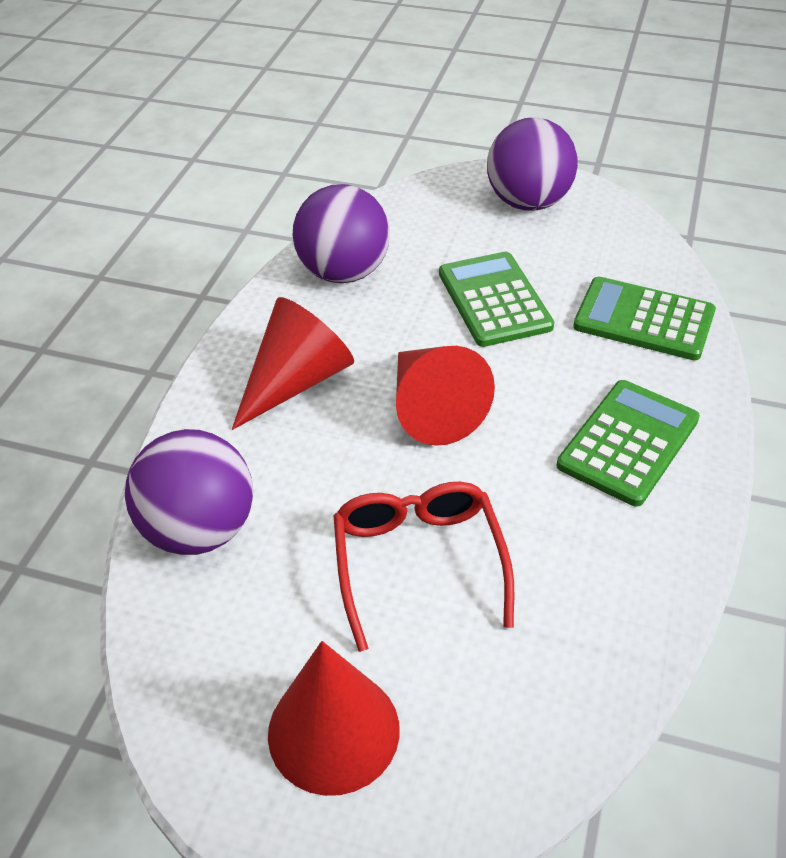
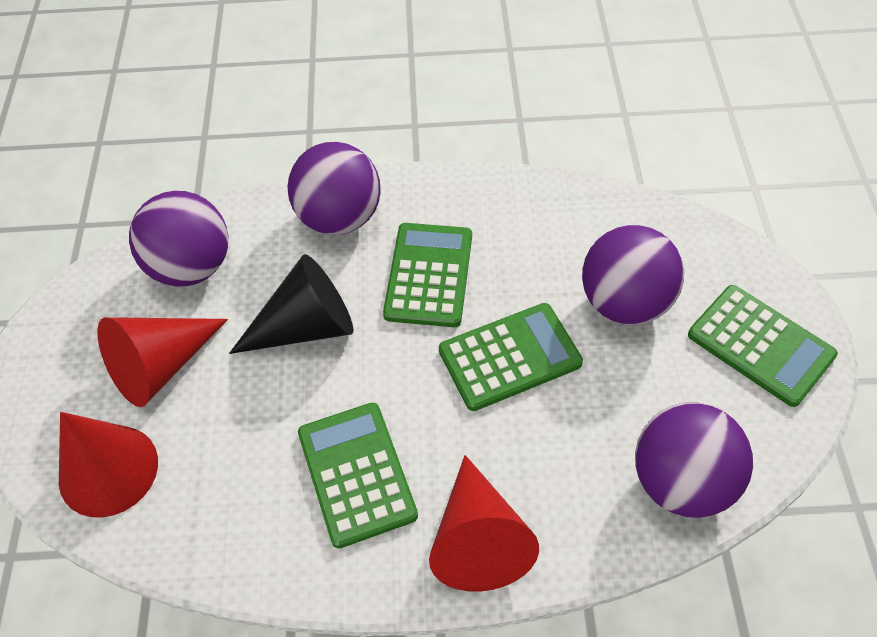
black cone: 0 -> 1
green calculator: 3 -> 4
purple ball: 3 -> 4
red glasses: 1 -> 0

